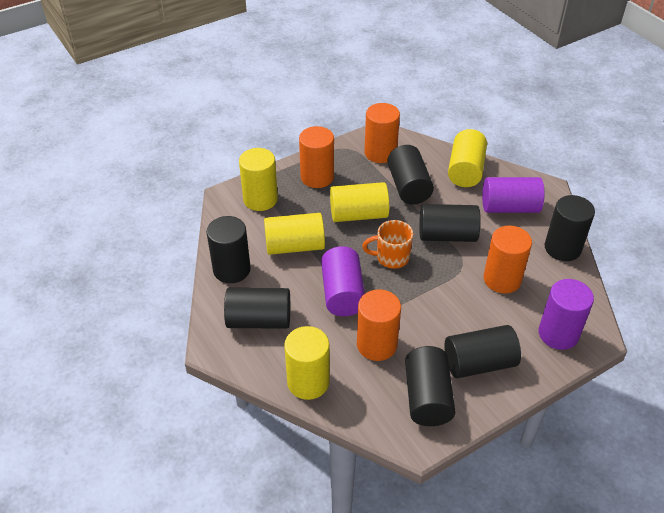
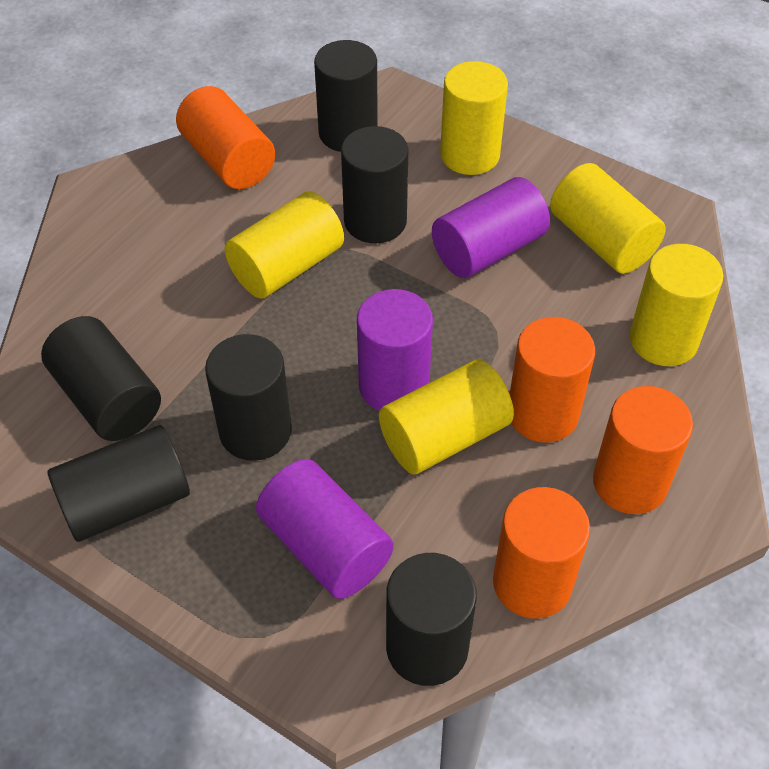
black cylinder: 7 -> 6
orange mug: 1 -> 0

